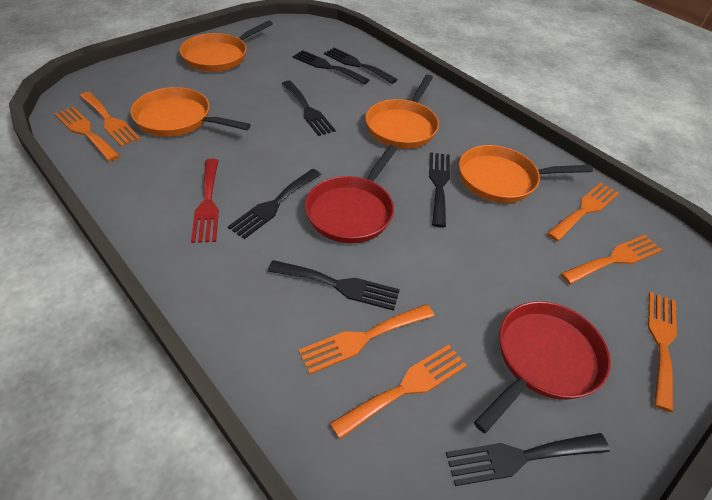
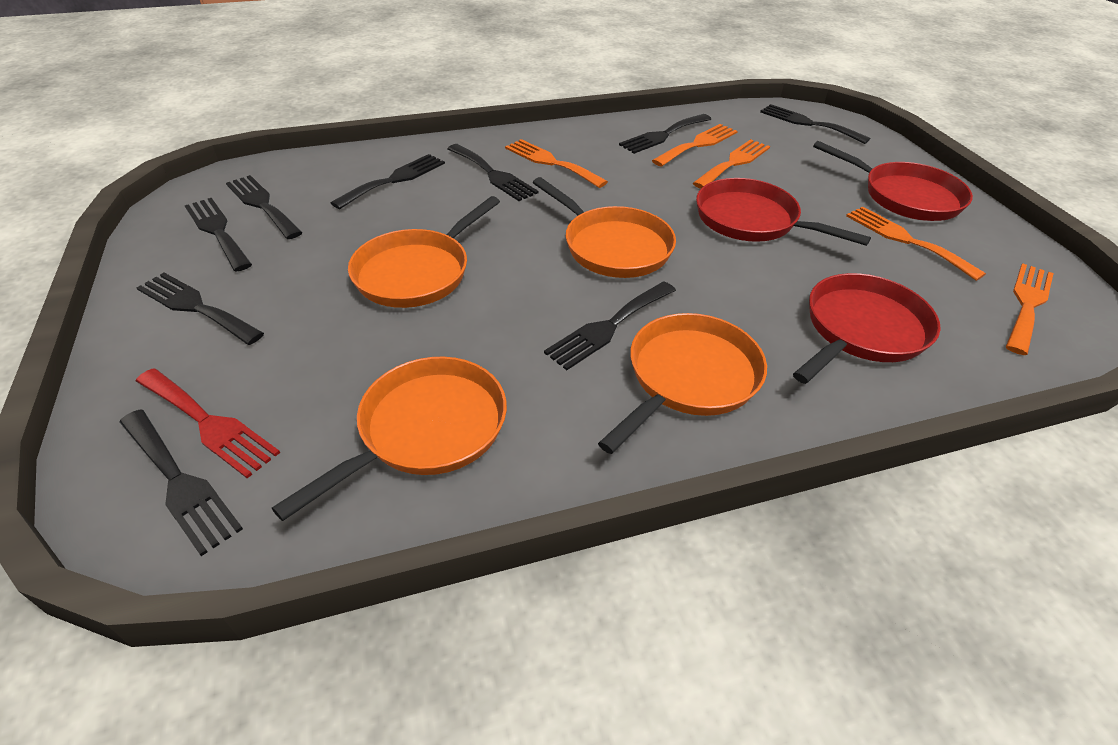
black fork: 7 -> 9
orange fork: 7 -> 5
red pan: 2 -> 3

